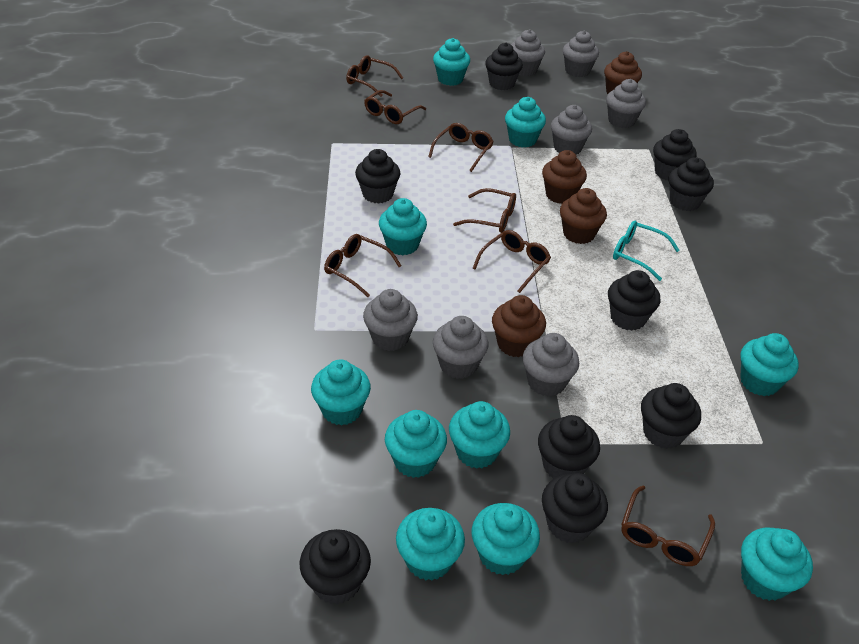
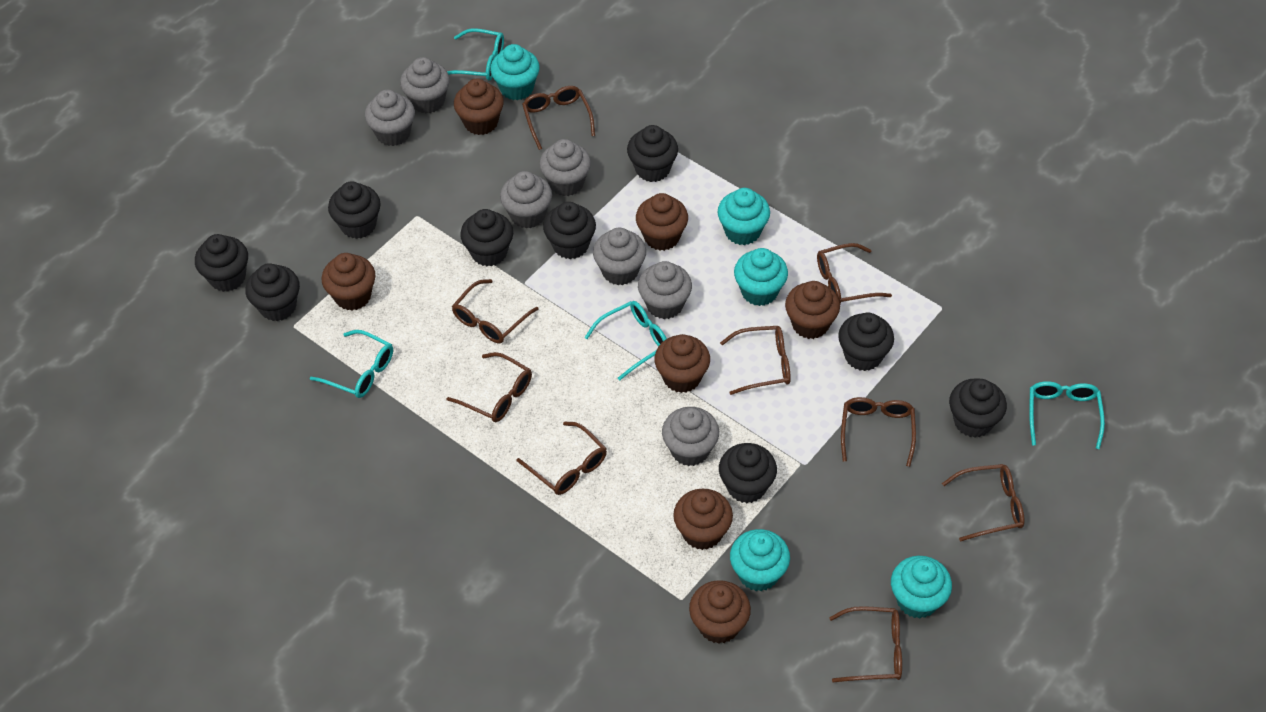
brown cupcake: 4 -> 7
brown glasses: 7 -> 9
turquoise cupcake: 10 -> 5
turquoise glasses: 1 -> 4

